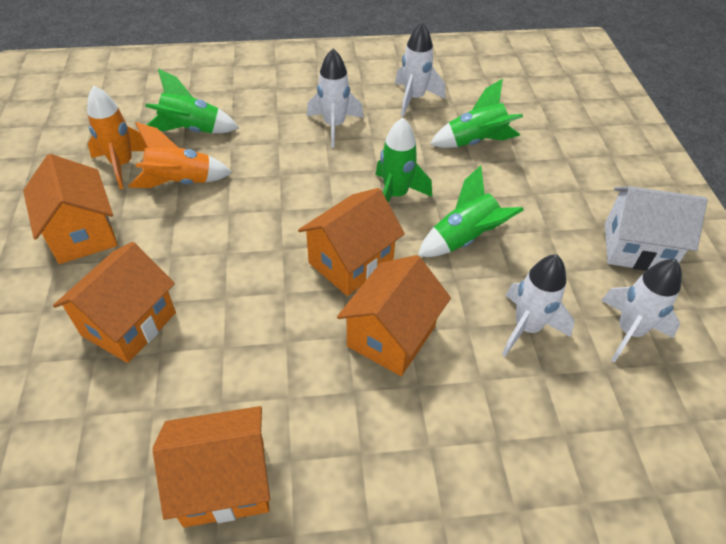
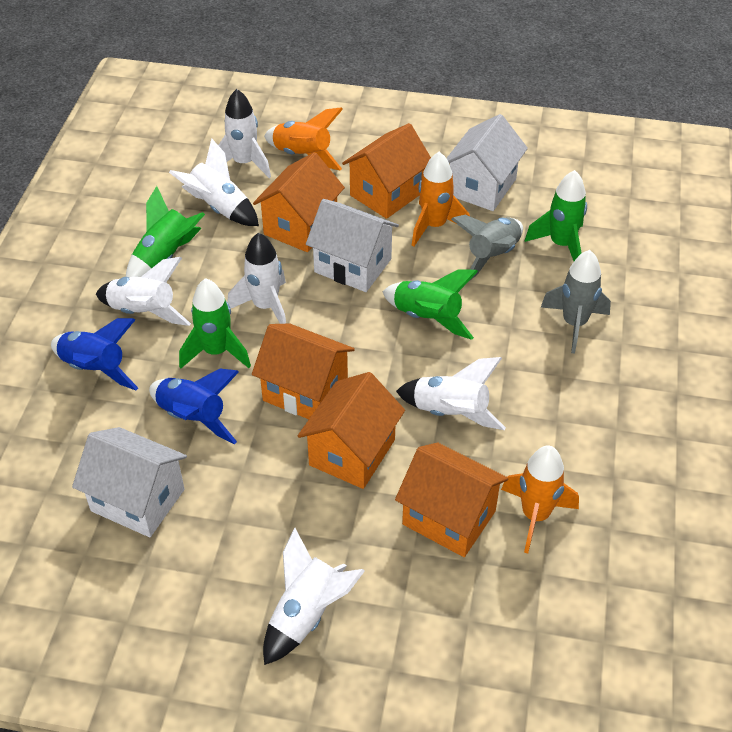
blue rocket: 0 -> 2
grey rocket: 0 -> 2
orange rocket: 2 -> 3
white house: 1 -> 3
white rocket: 4 -> 6

